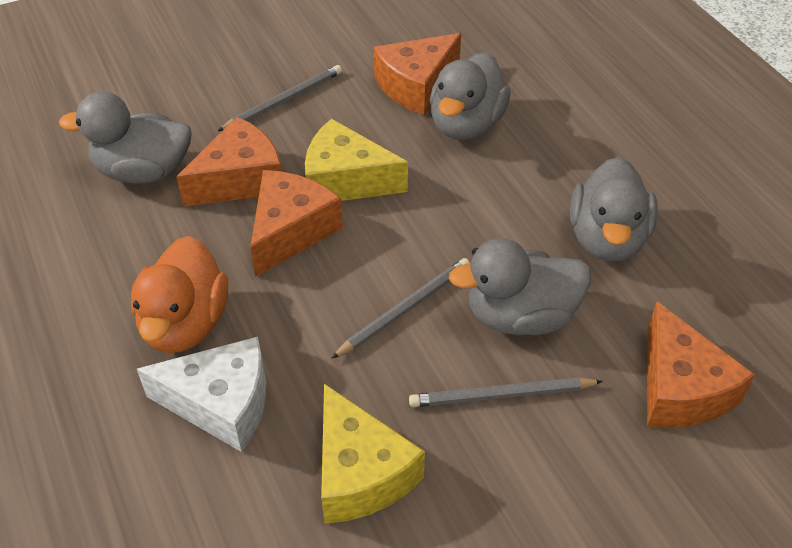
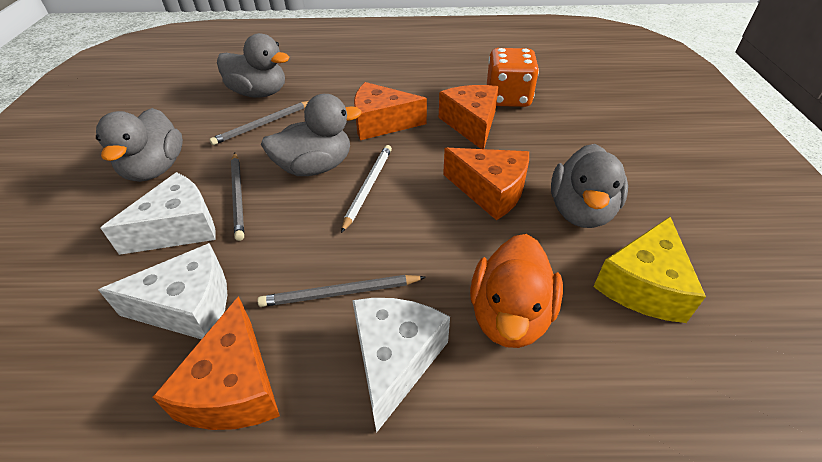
orange dice: 0 -> 1
white cheese: 1 -> 3
white pencil: 0 -> 1
yellow cheese: 2 -> 1

